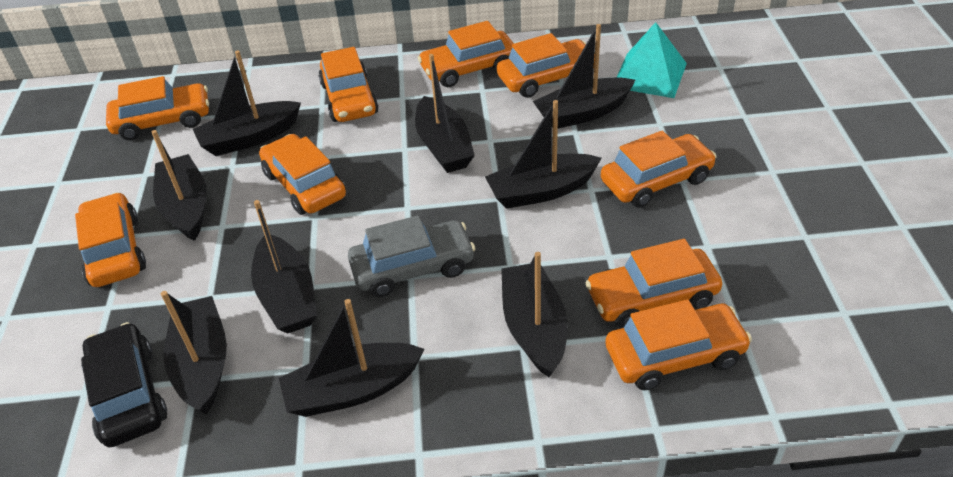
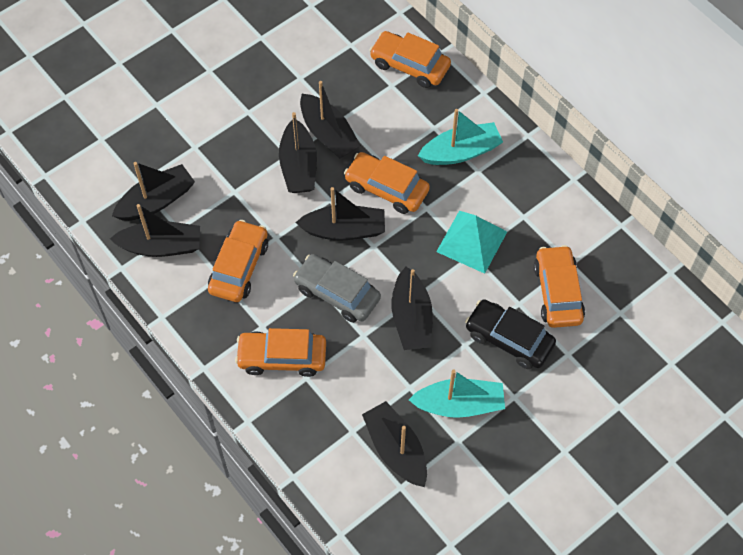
black boat: 9 -> 7
orange car: 9 -> 5
turquoise boat: 0 -> 2

